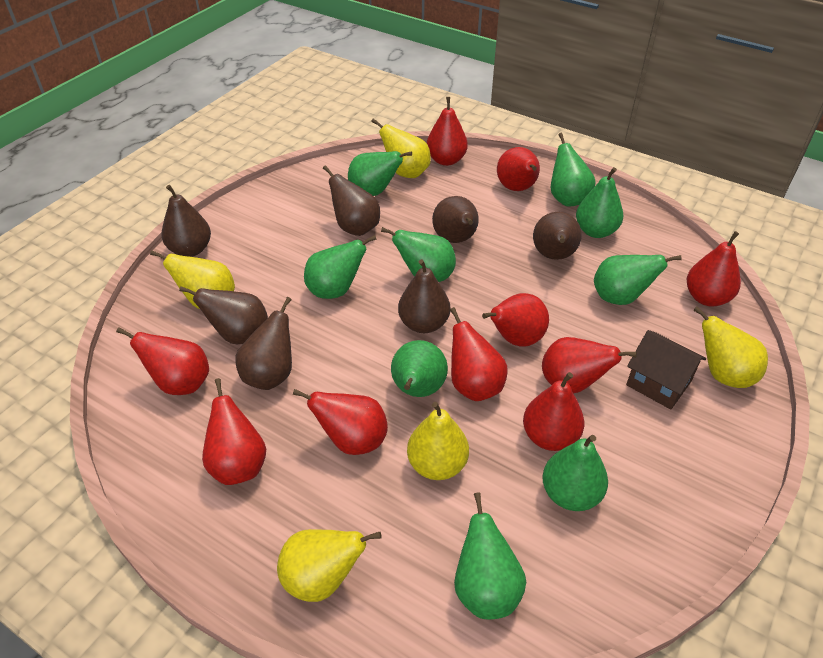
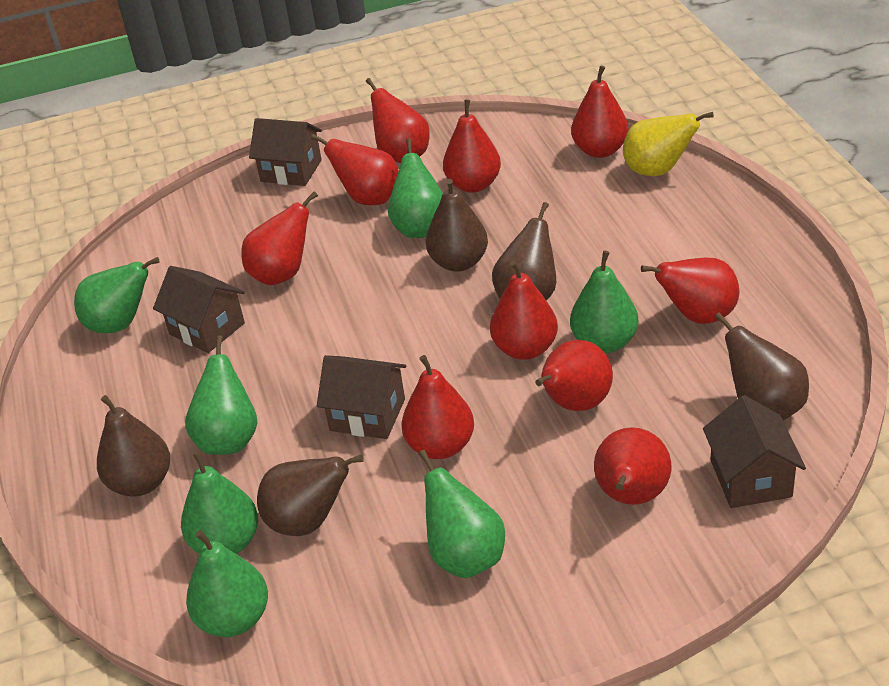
brown house: 1 -> 4
brown pear: 7 -> 5
green pear: 9 -> 7
yellow pear: 5 -> 1

